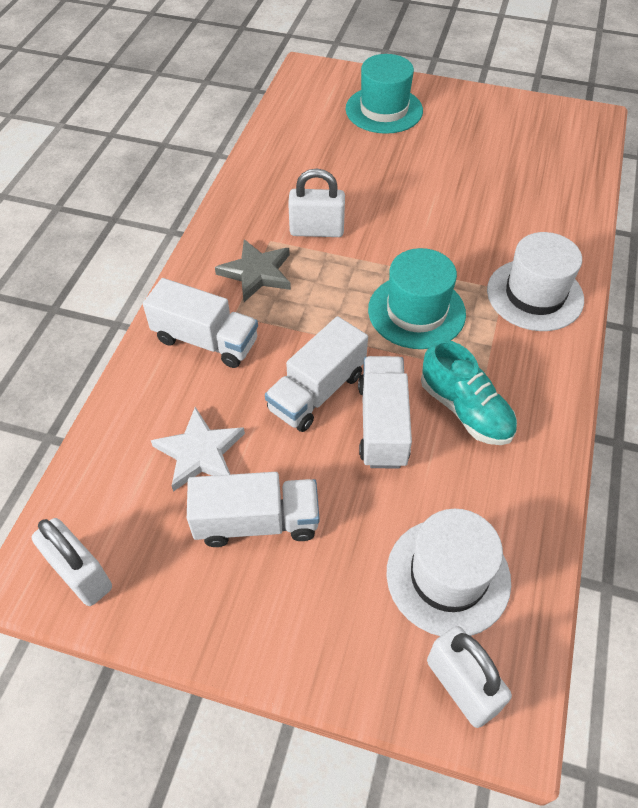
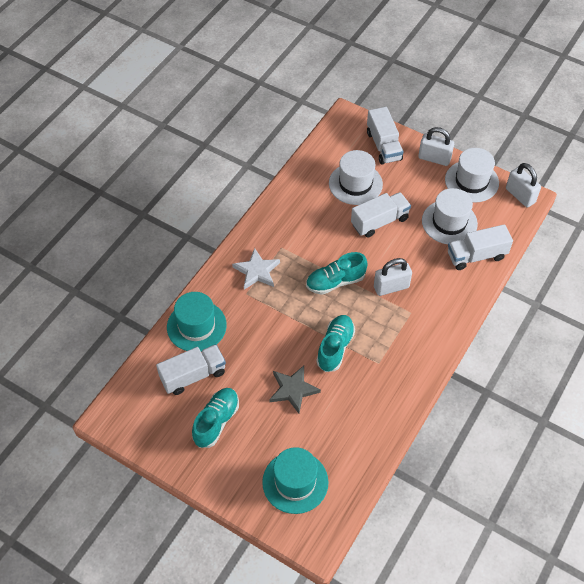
turquoise shoe: 1 -> 3
white hat: 2 -> 3

